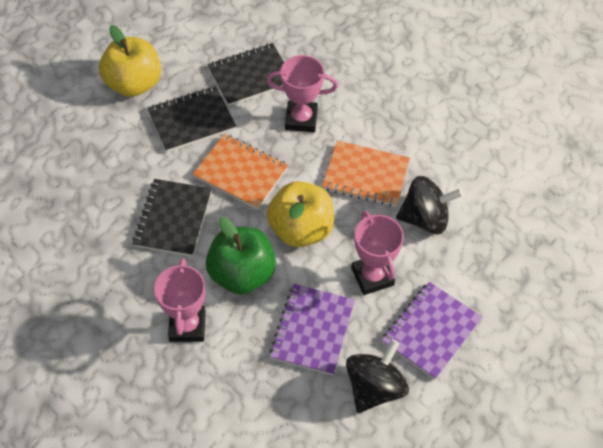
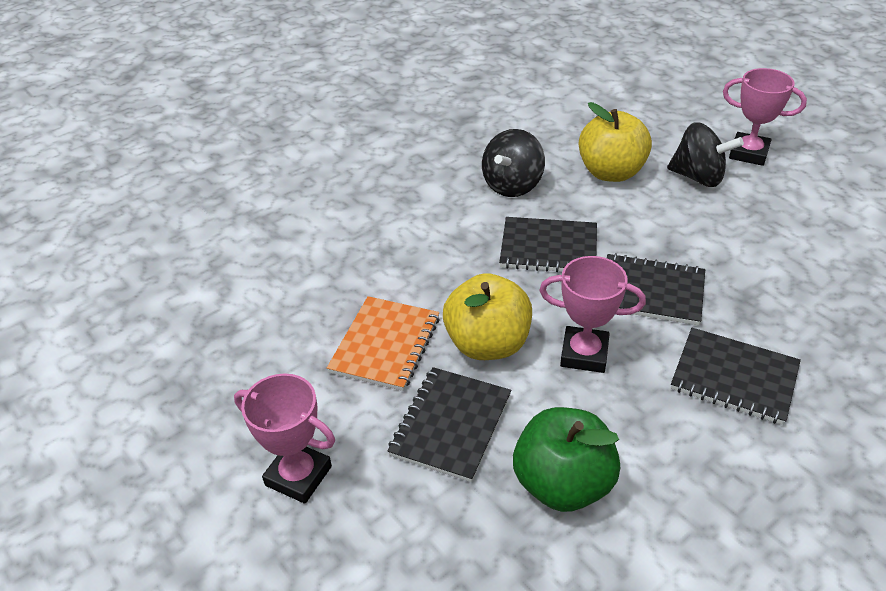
black notebook: 3 -> 4
orange notebook: 2 -> 1
purple notebook: 2 -> 0

